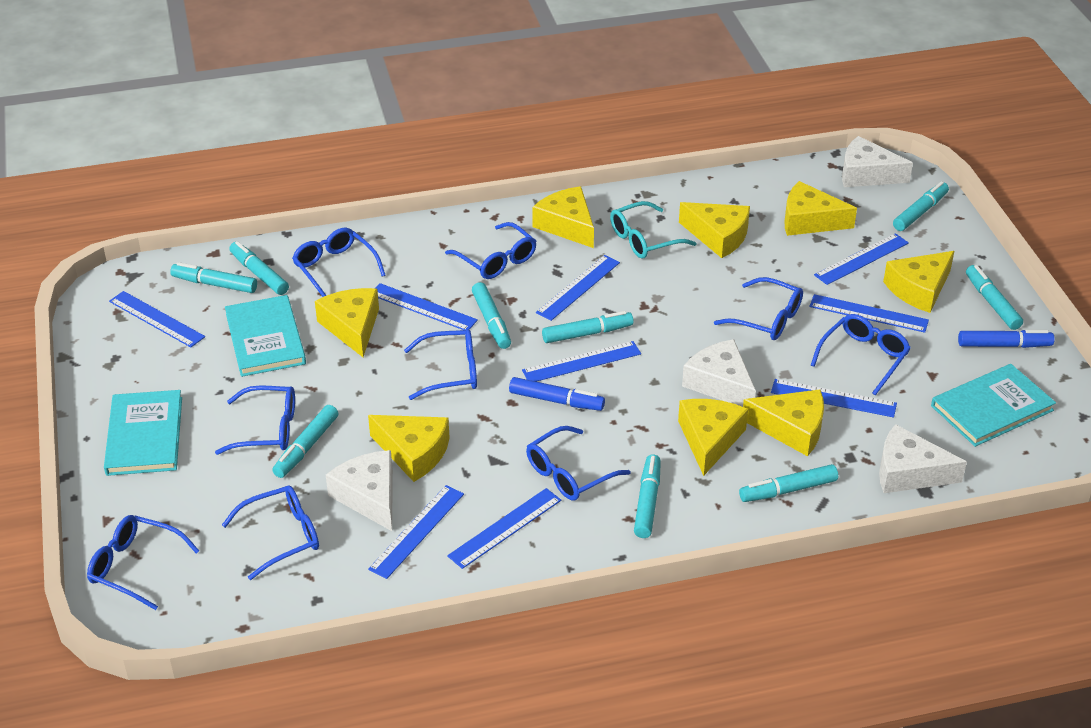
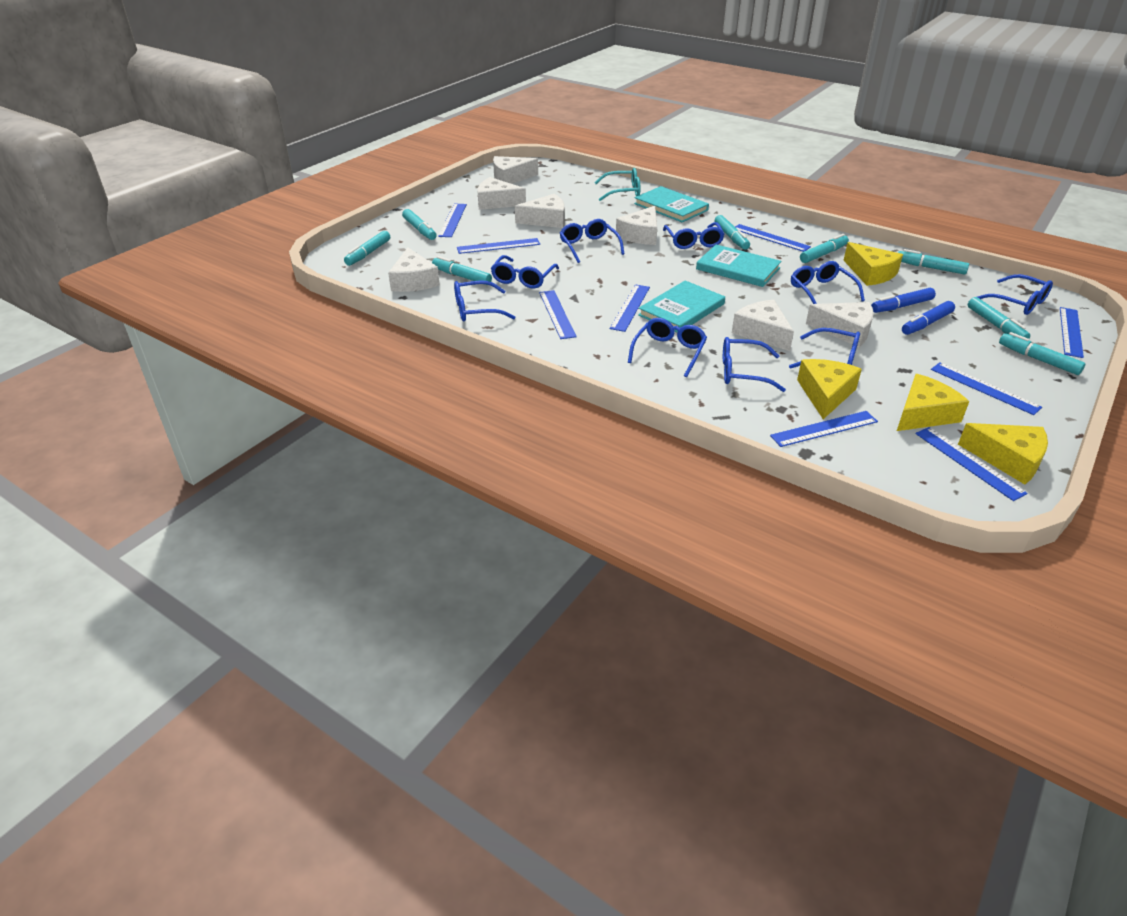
turquoise marker: 9 -> 8
white cheese: 4 -> 7
yellow cheese: 8 -> 4

